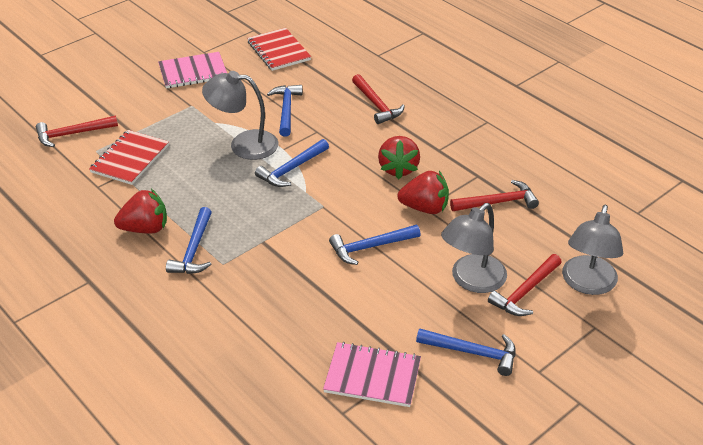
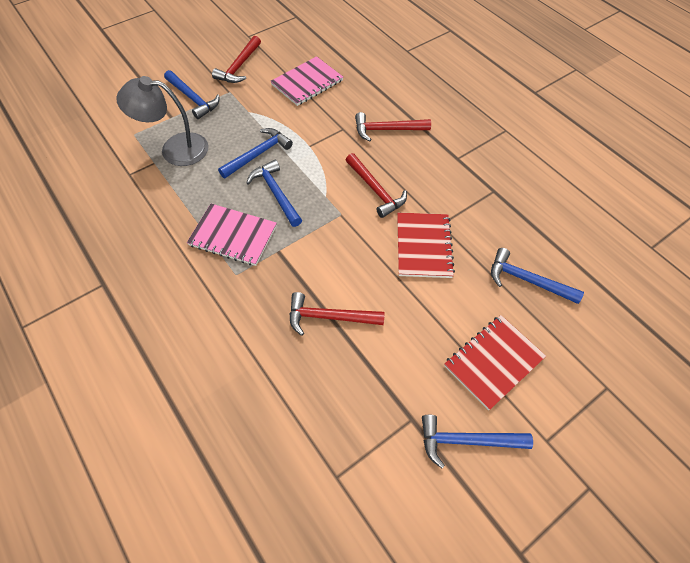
grey lamp: 3 -> 1
red strawberry: 3 -> 0

